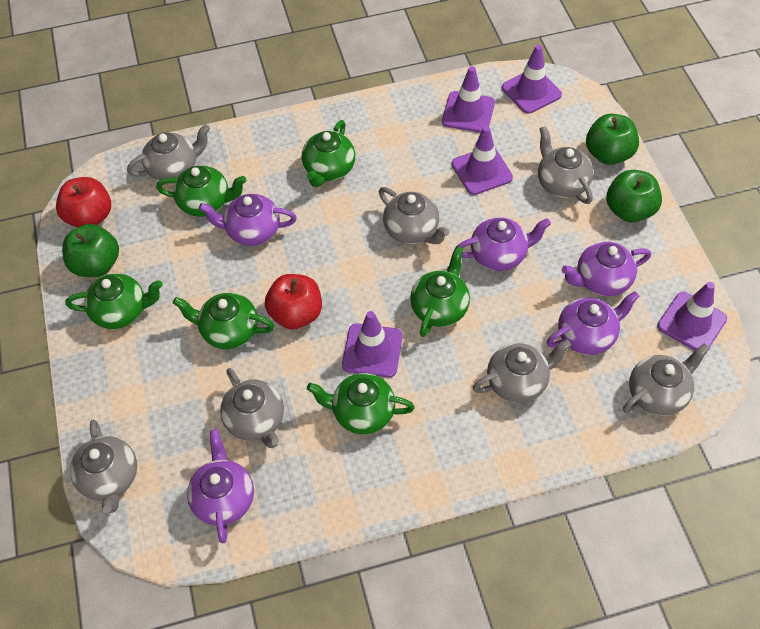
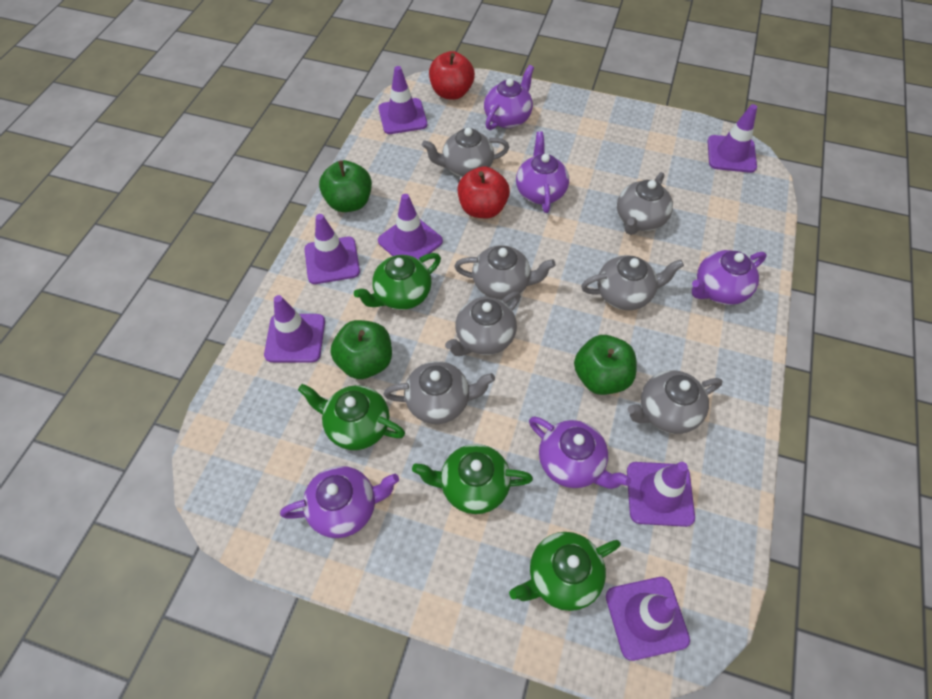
green teapot: 6 -> 4
purple traffic cone: 5 -> 7

